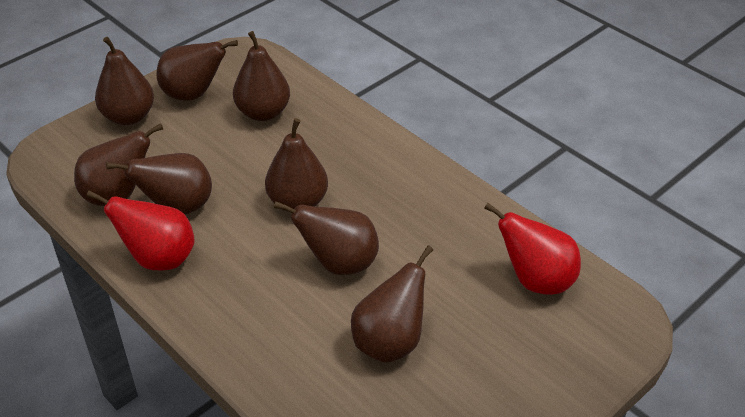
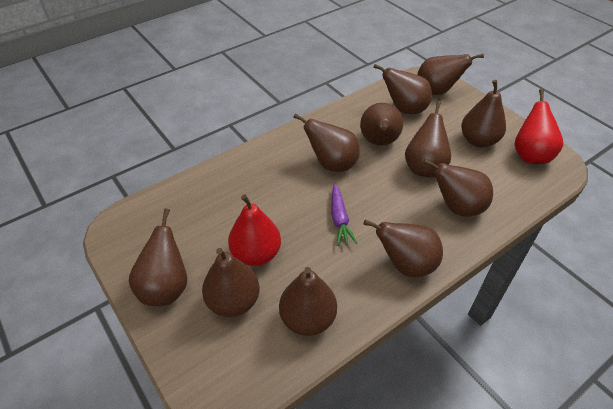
brown pear: 8 -> 11
purple carrot: 0 -> 1

